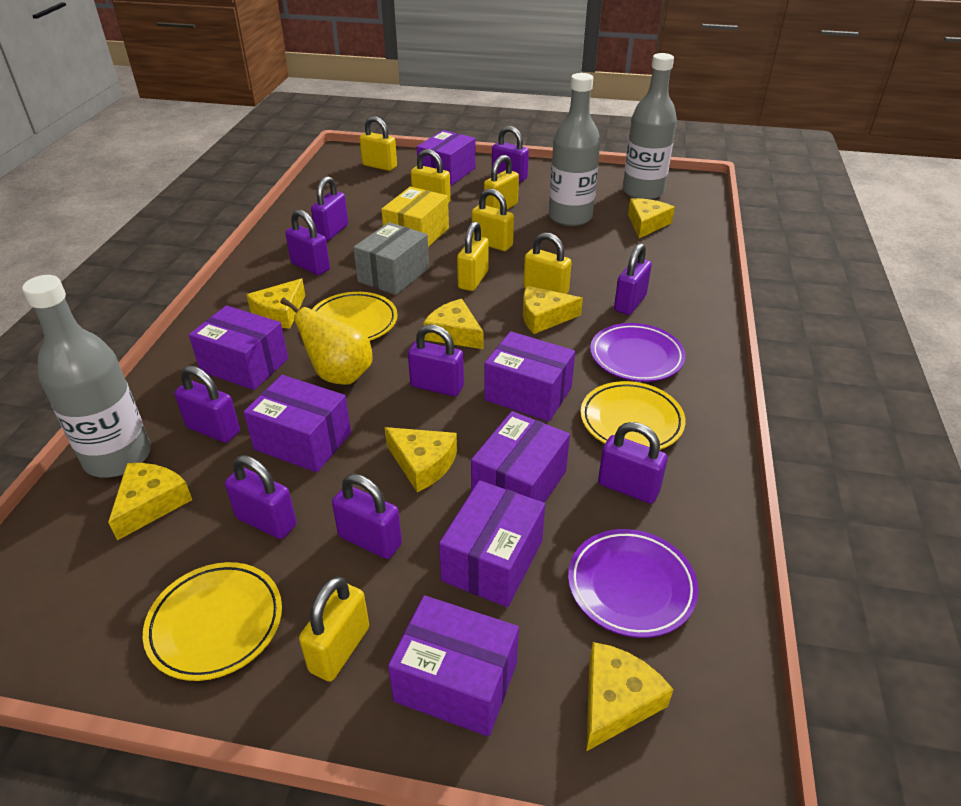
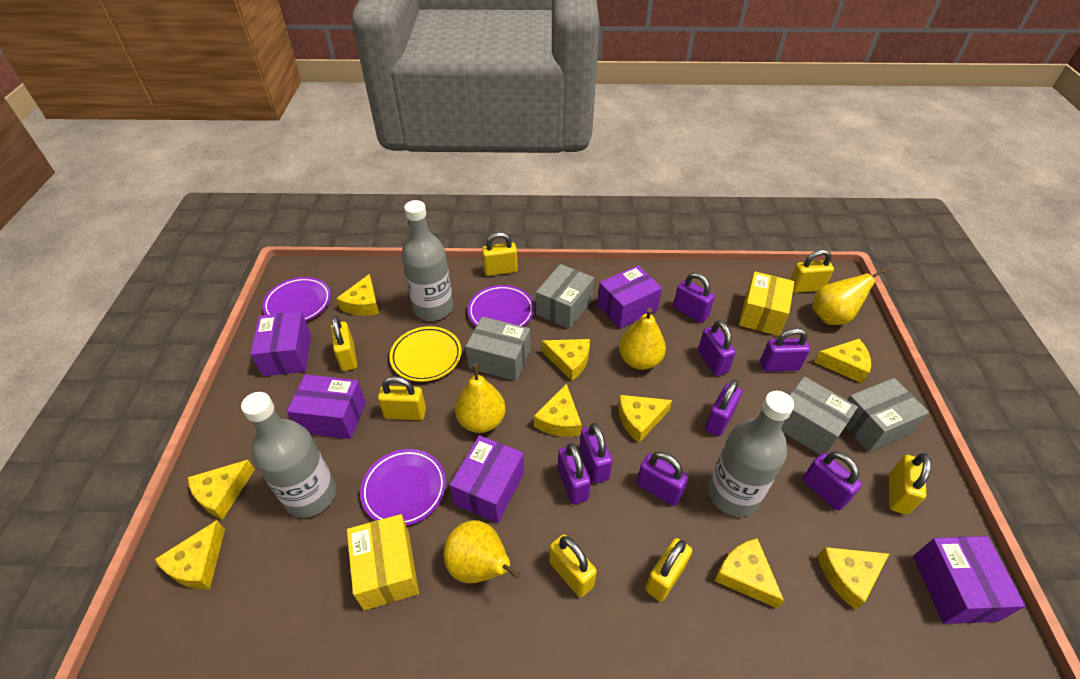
grey box: 1 -> 4
purple box: 7 -> 5
purple padlock: 9 -> 8
purple plate: 2 -> 3
yellow box: 1 -> 2
yellow cheese: 7 -> 9
yellow pear: 1 -> 4
yellow plate: 3 -> 1

